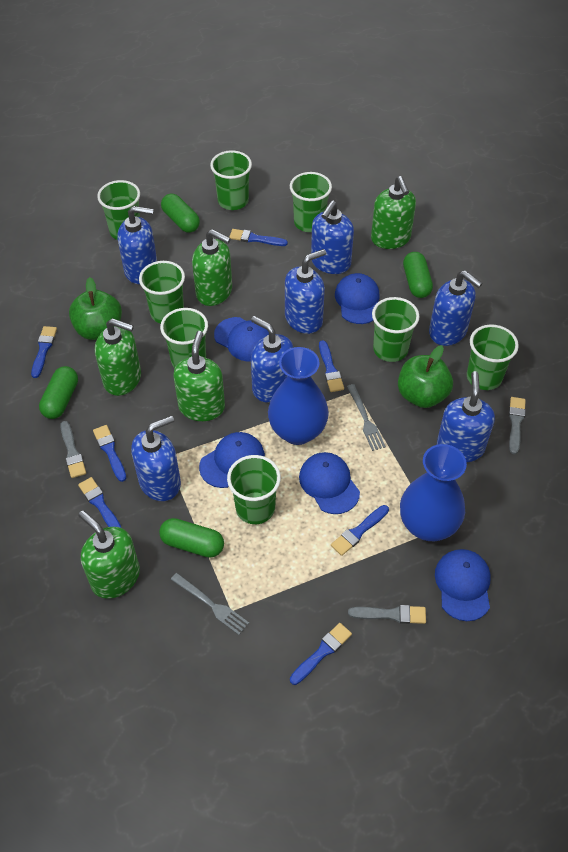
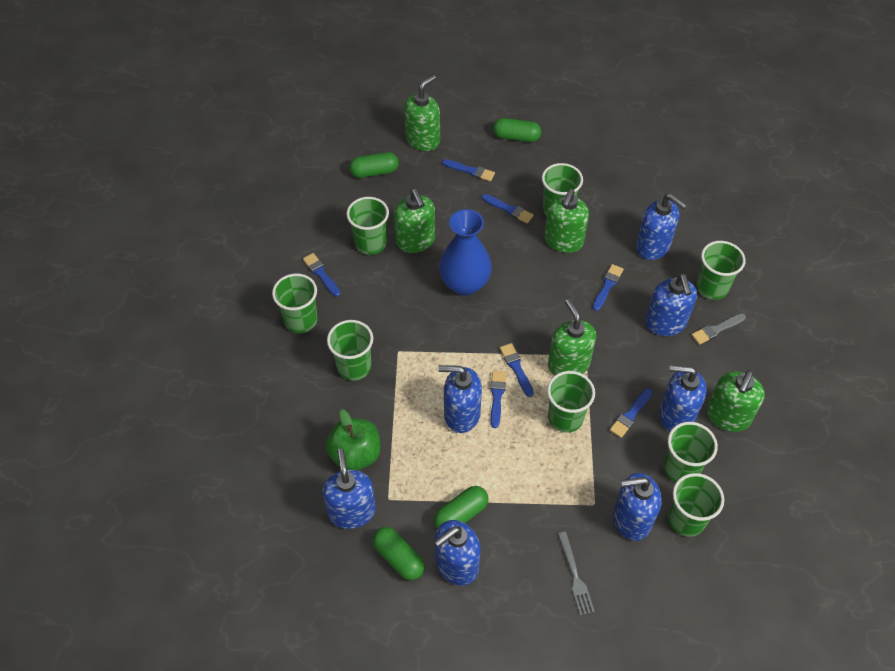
blue cap: 5 -> 0
blue vase: 2 -> 1
green apple: 2 -> 1
grey brush: 3 -> 1
grey fork: 2 -> 1

